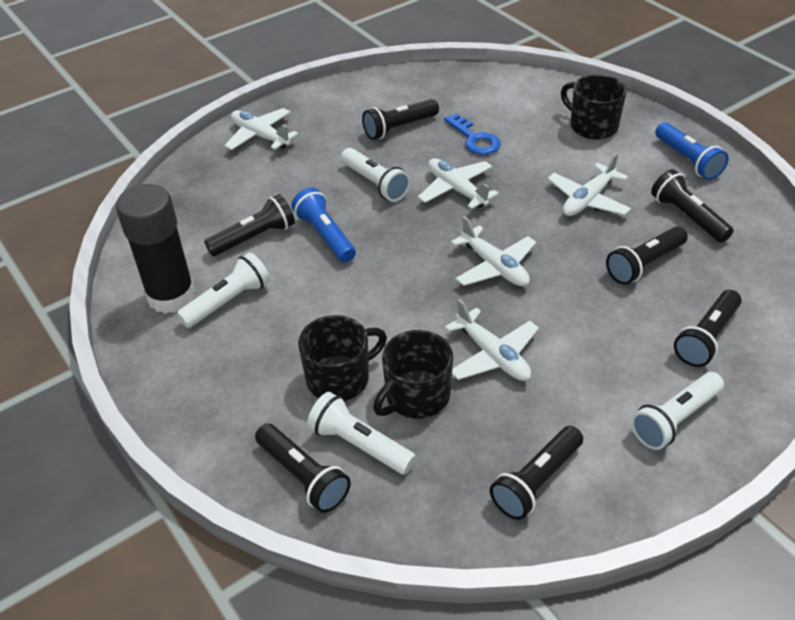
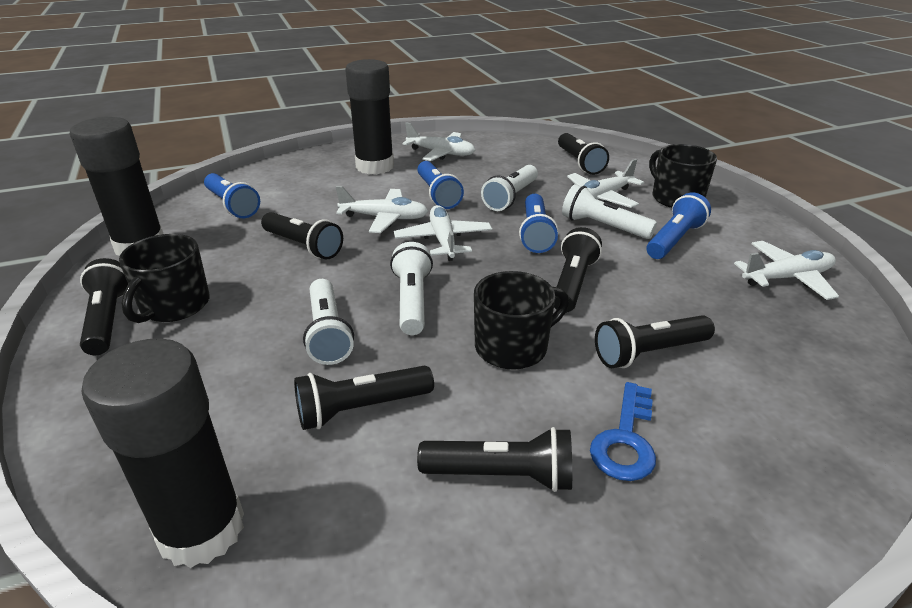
black glue stick: 1 -> 3
blue flashlight: 2 -> 4

